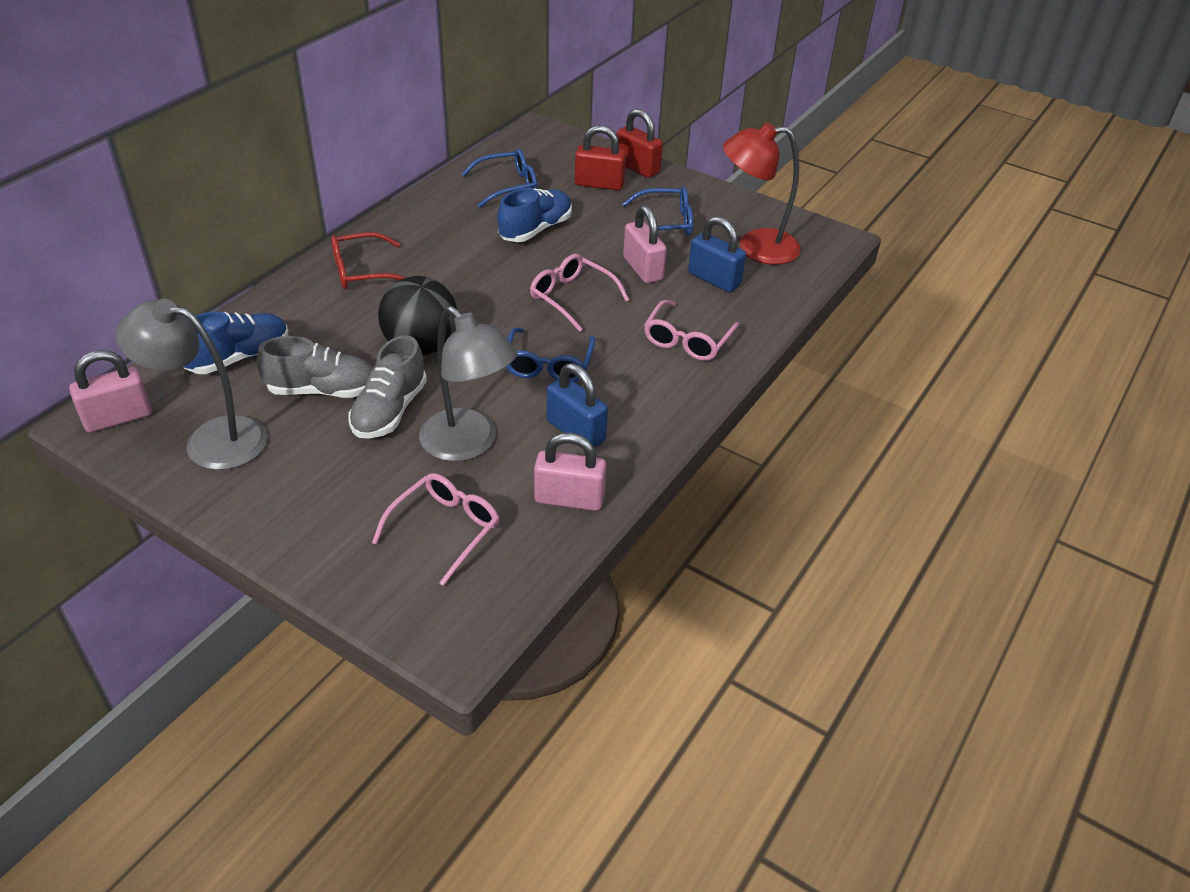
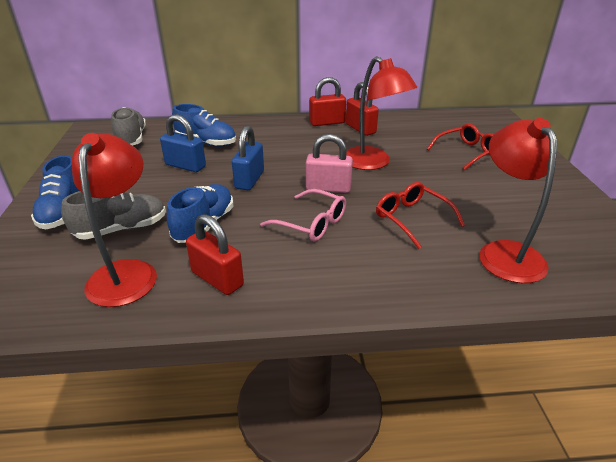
black ball: 1 -> 0
blue glasses: 3 -> 0
blue shoe: 2 -> 3
grey lamp: 2 -> 0
pink glasses: 3 -> 1
pink padlock: 3 -> 1
red glasses: 1 -> 2
red lamp: 1 -> 3
red padlock: 2 -> 3

